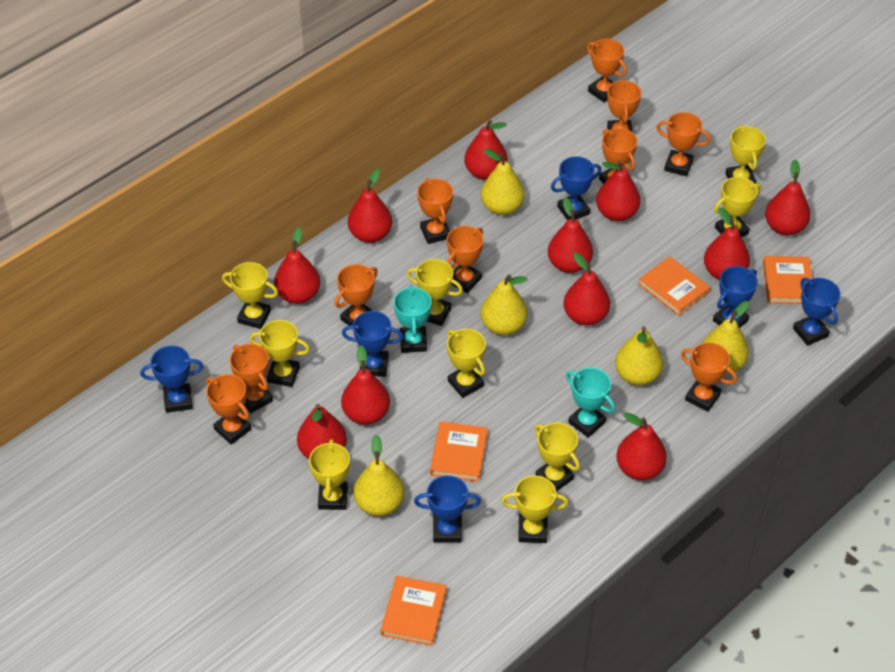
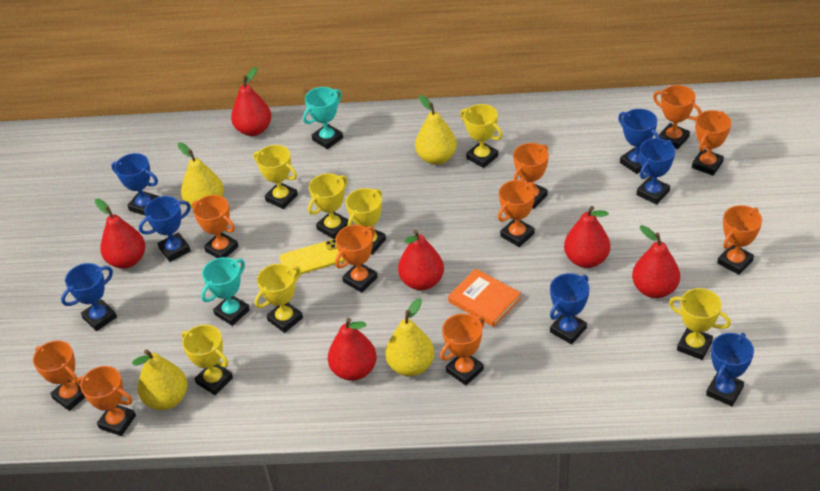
blue trophy: 6 -> 7
orange book: 4 -> 1
red pear: 11 -> 6
yellow pear: 5 -> 4
yellow phone: 0 -> 1
yellow trophy: 9 -> 7

